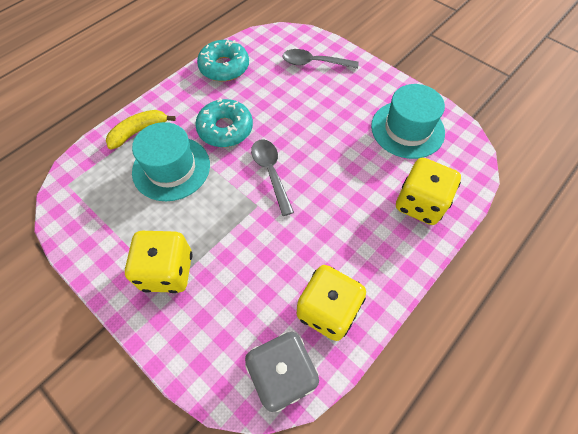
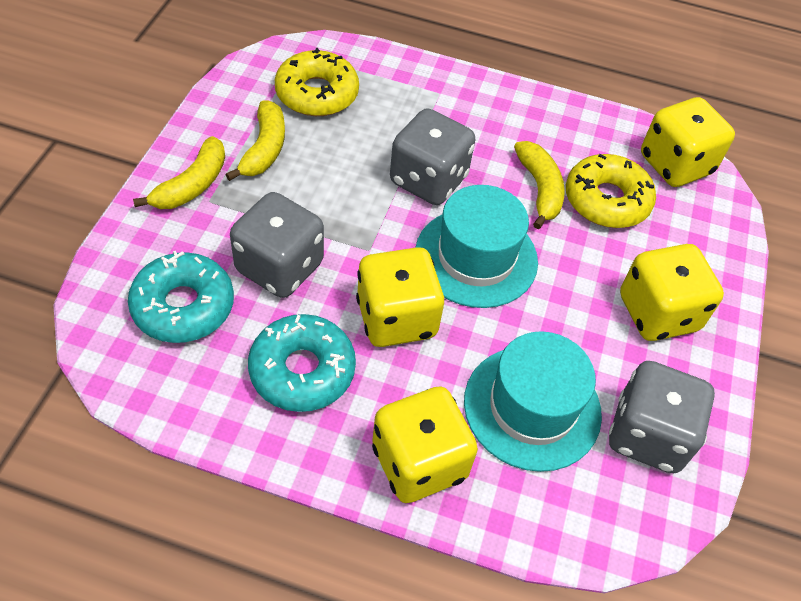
grey dice: 1 -> 3
grey spoon: 2 -> 0
yellow banana: 1 -> 3
yellow dice: 3 -> 4
yellow donut: 0 -> 2

